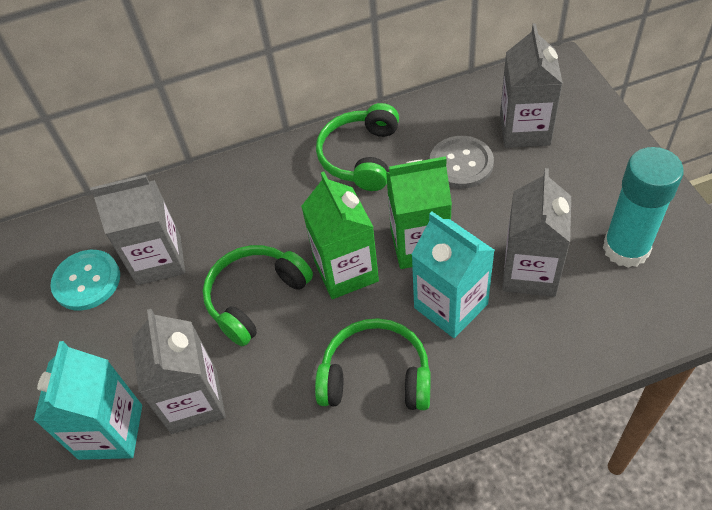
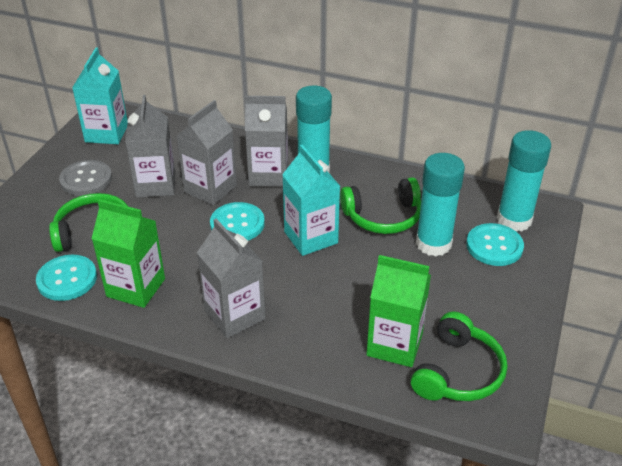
turquoise button: 1 -> 3
turquoise glue stick: 1 -> 3

